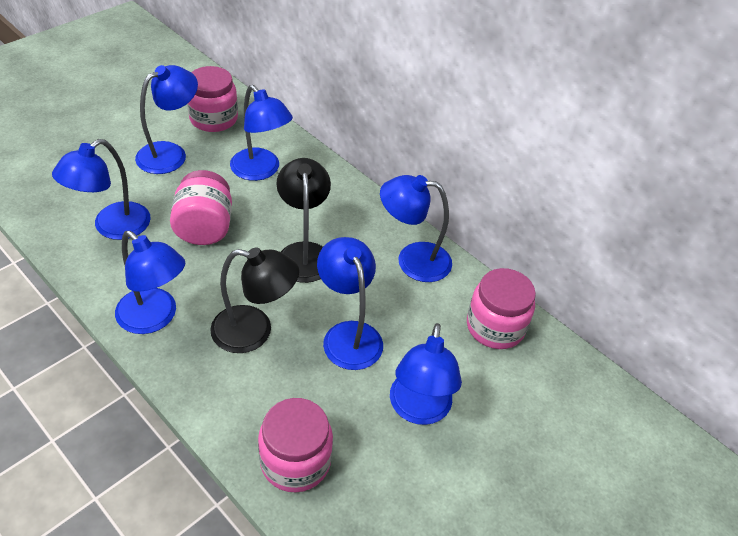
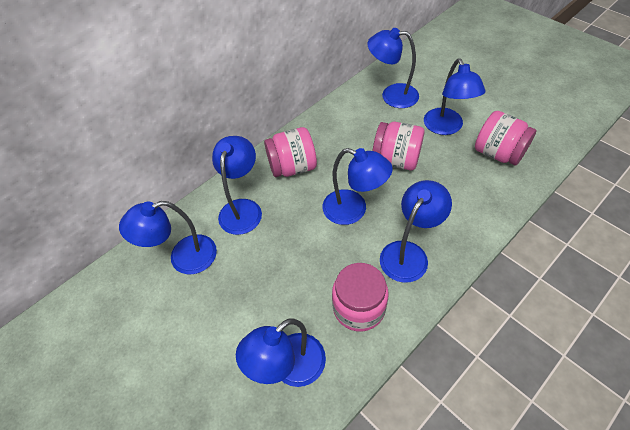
black lamp: 2 -> 0

